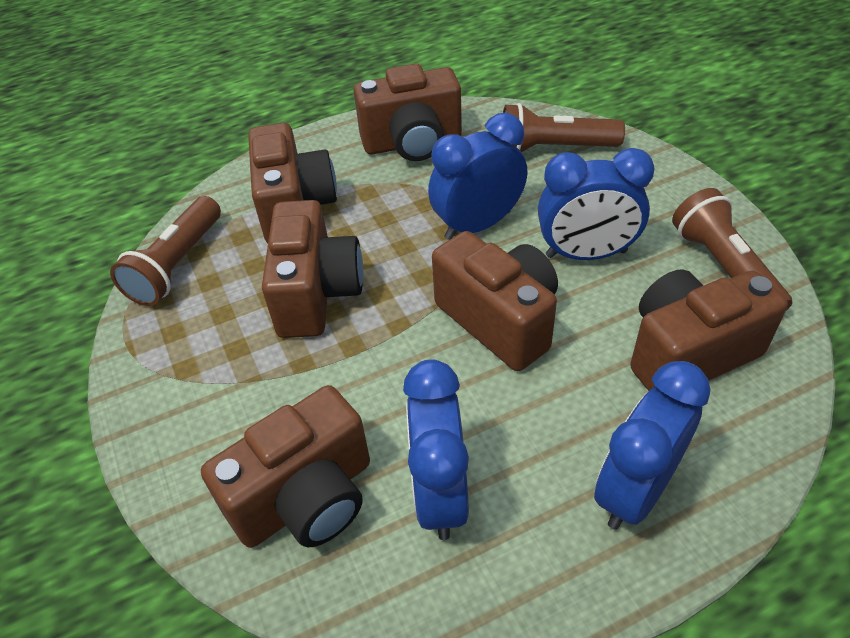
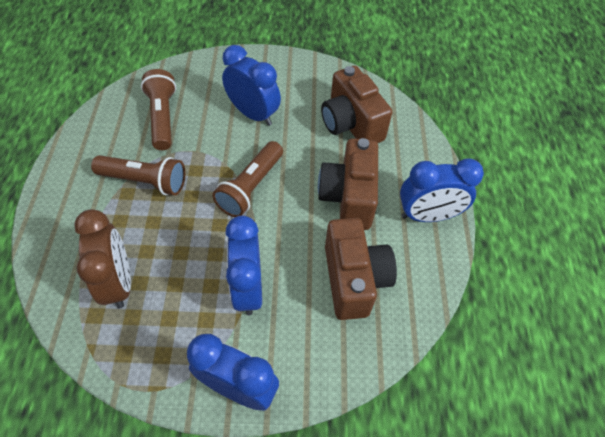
brown camera: 6 -> 3
brown clock: 0 -> 1

